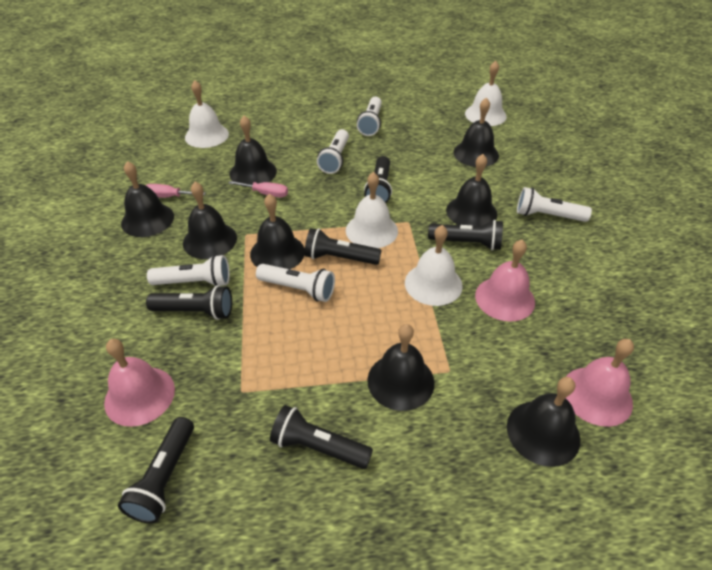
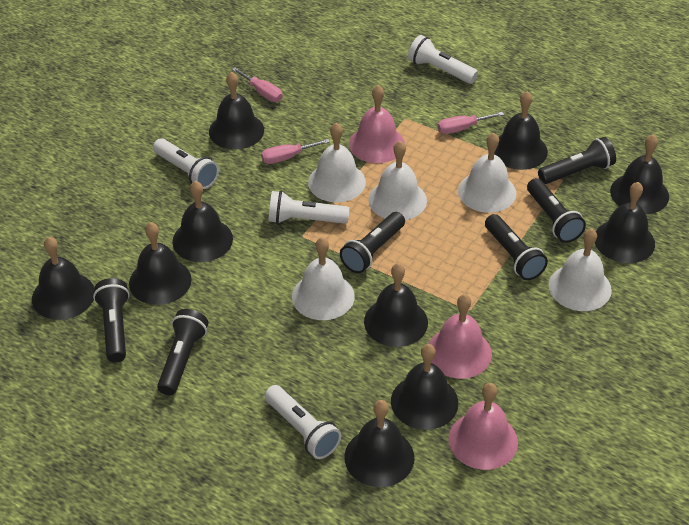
black bell: 8 -> 10
pink screwdriver: 2 -> 3
white bell: 4 -> 5
white flashlight: 5 -> 4

